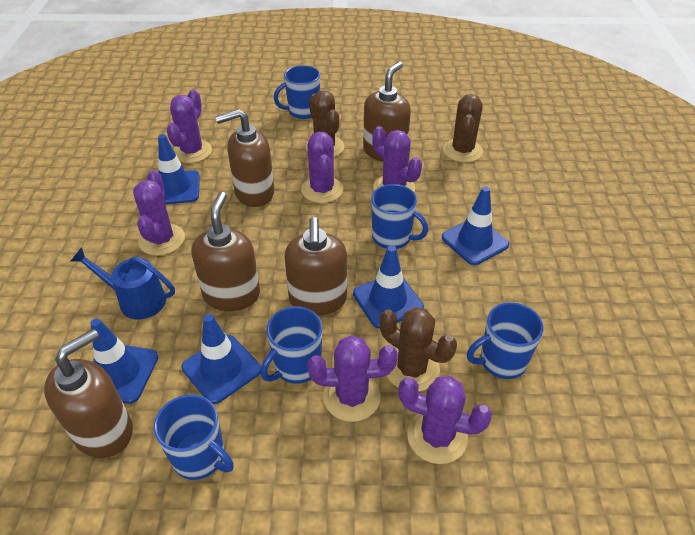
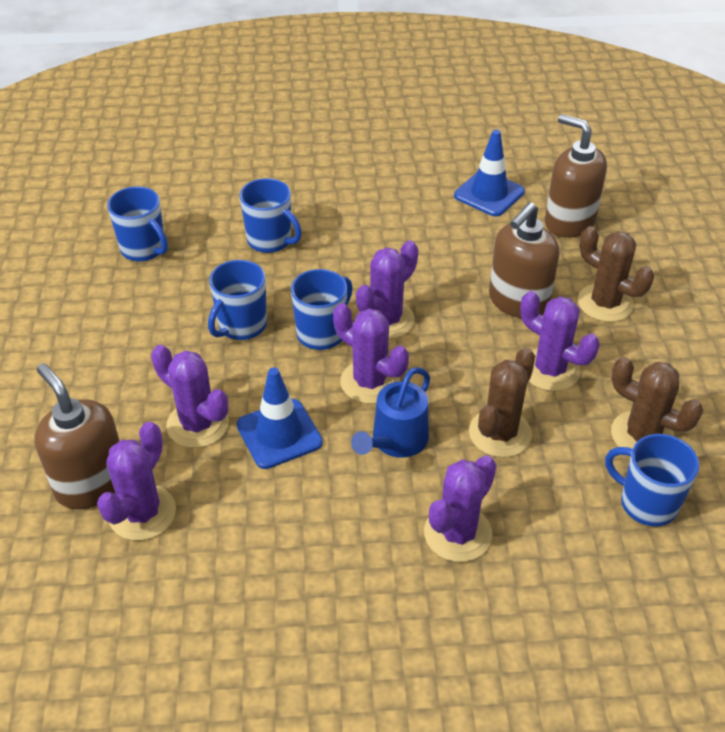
blue traffic cone: 5 -> 2
brown soap dispenser: 5 -> 3

